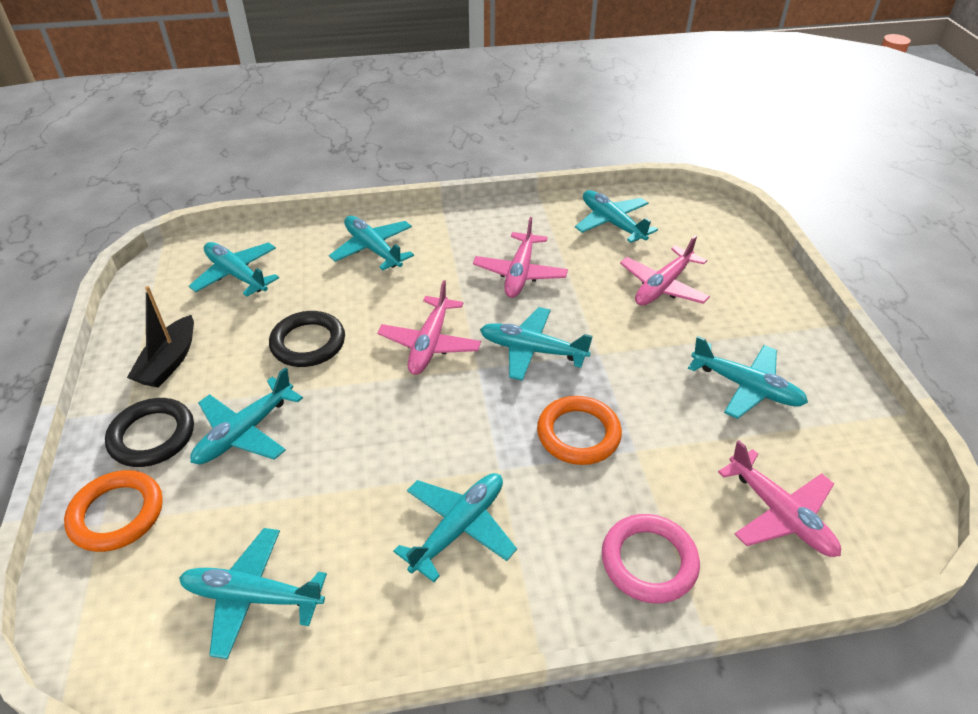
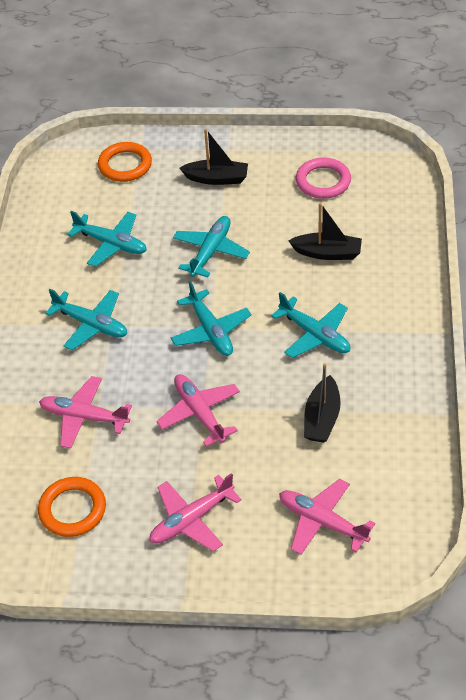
black boat: 1 -> 3
black ring: 2 -> 0
turquoise plane: 8 -> 5

